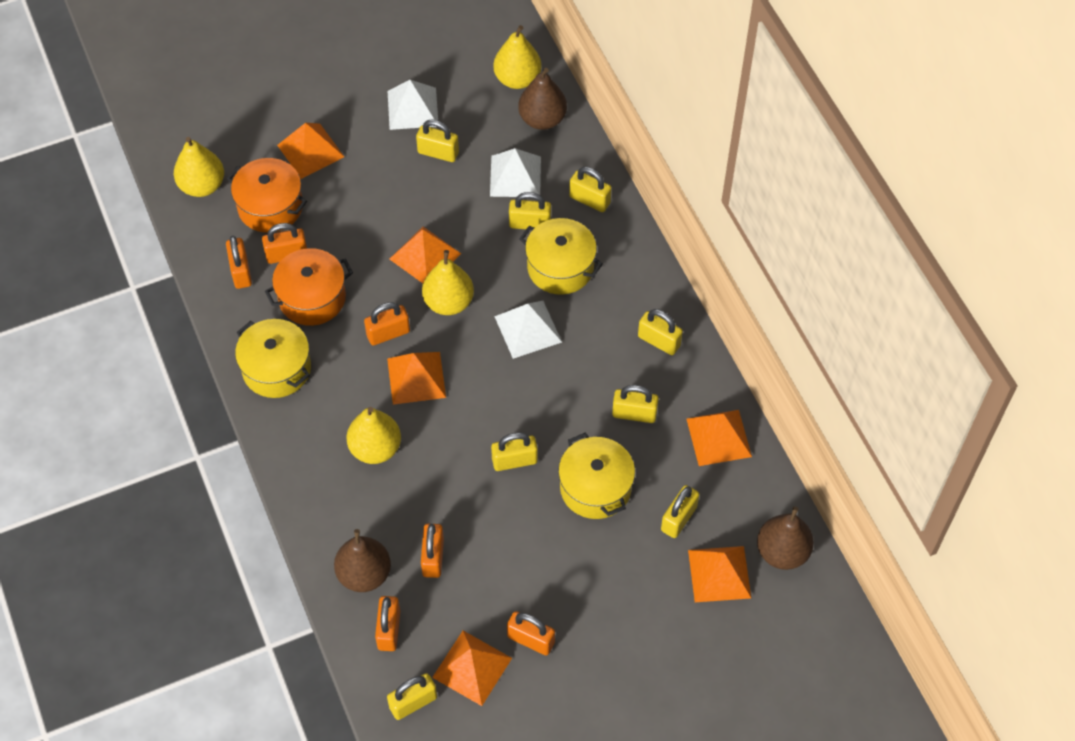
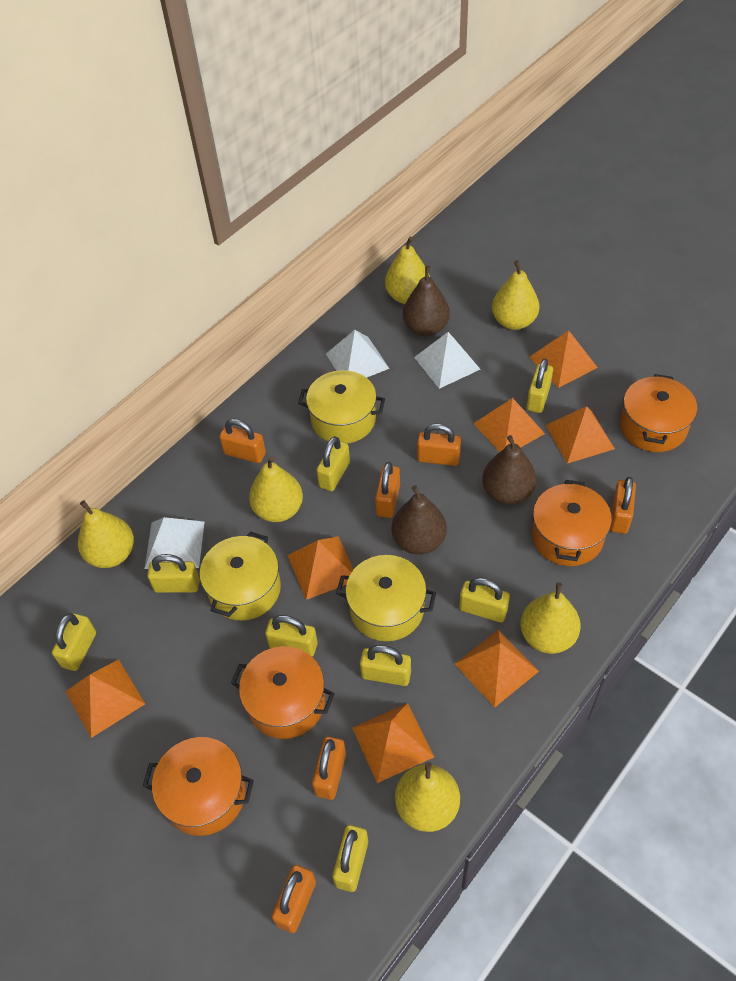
orange pot: 2 -> 4
orange pyramid: 6 -> 7
yellow pear: 4 -> 6

